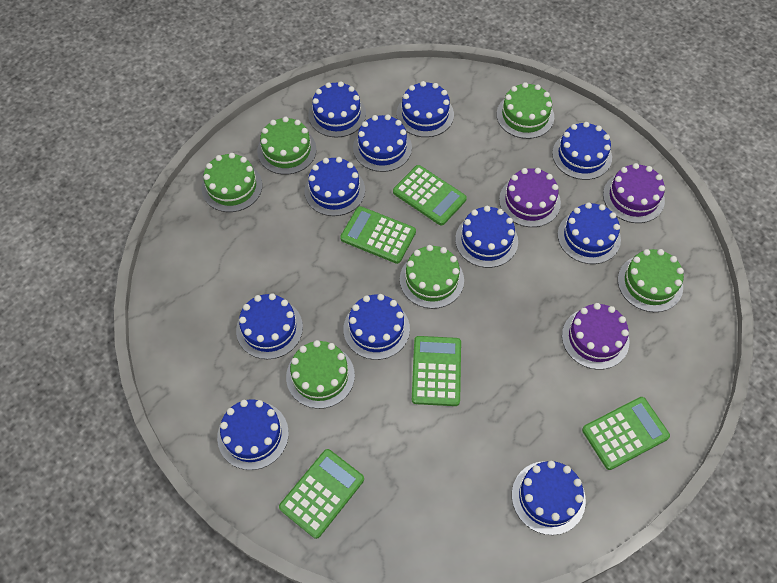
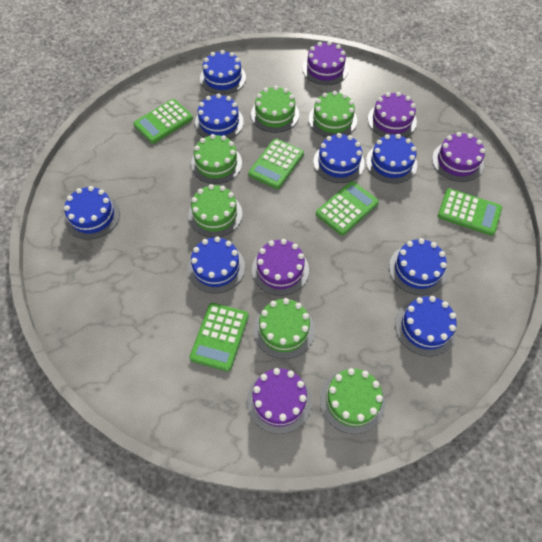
blue cake: 11 -> 8
purple cake: 3 -> 5

